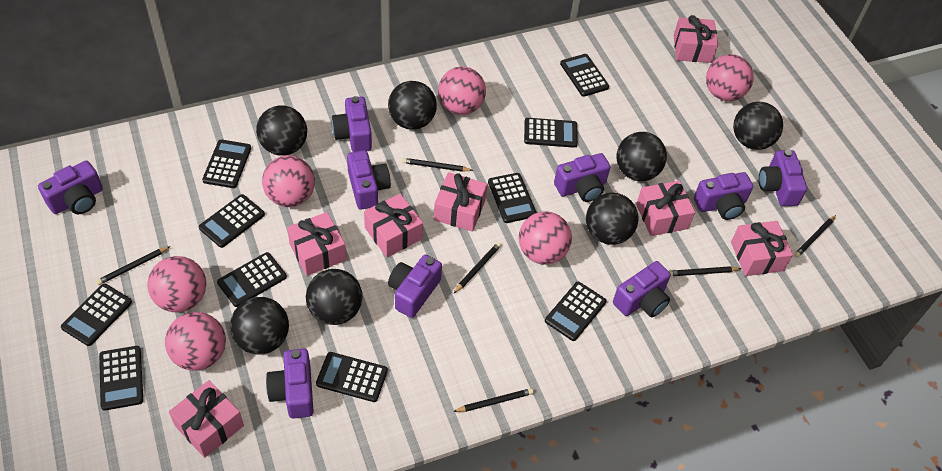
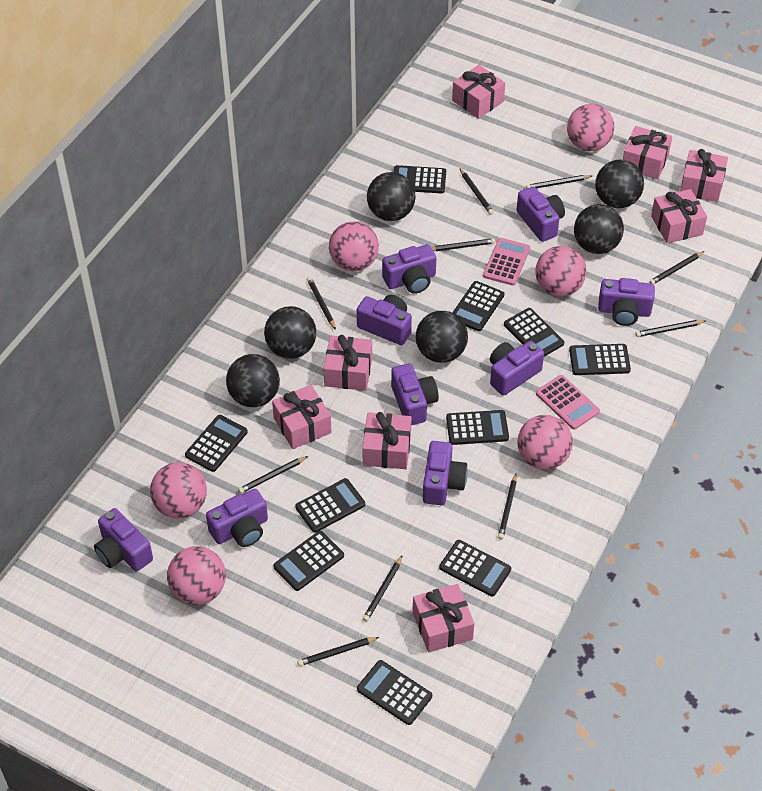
black ball: 7 -> 6
black pencil: 6 -> 10
pink calculator: 0 -> 2
pink gift: 7 -> 8

